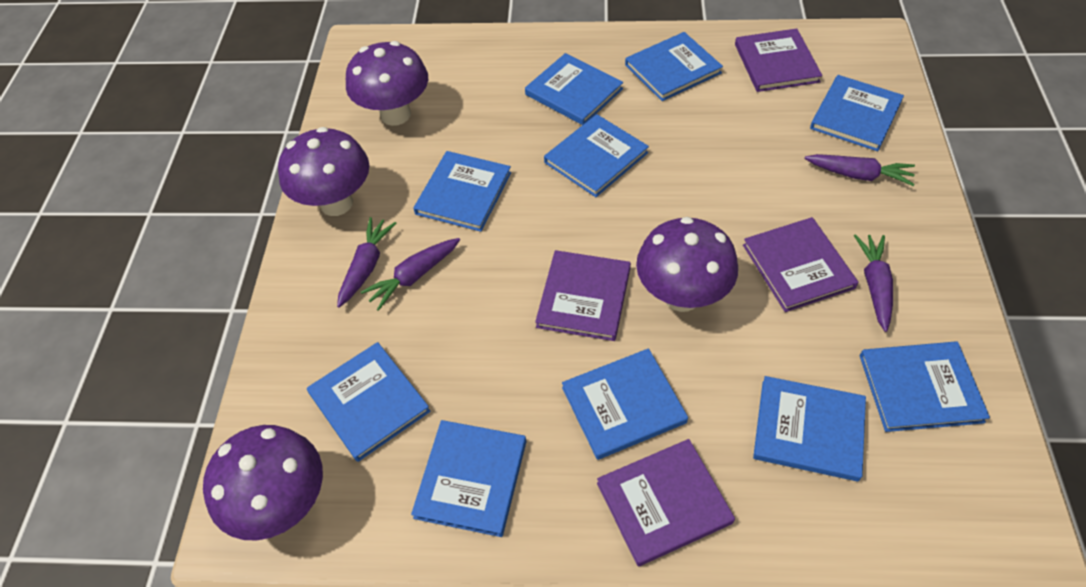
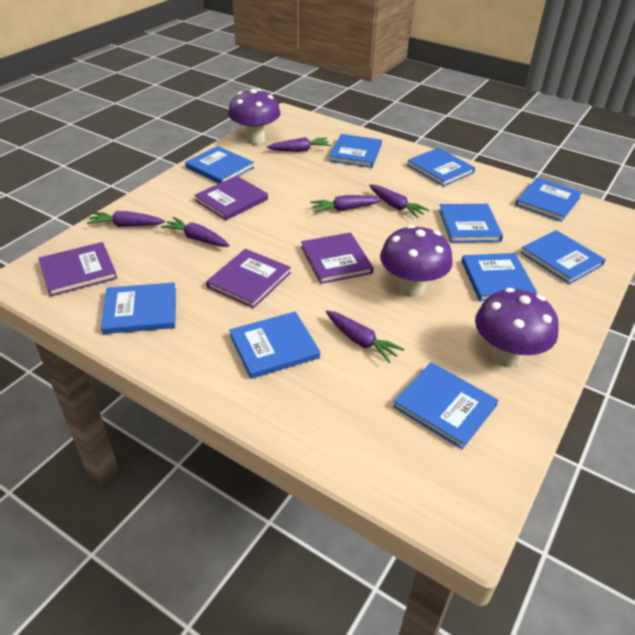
purple carrot: 4 -> 6
purple mushroom: 4 -> 3

